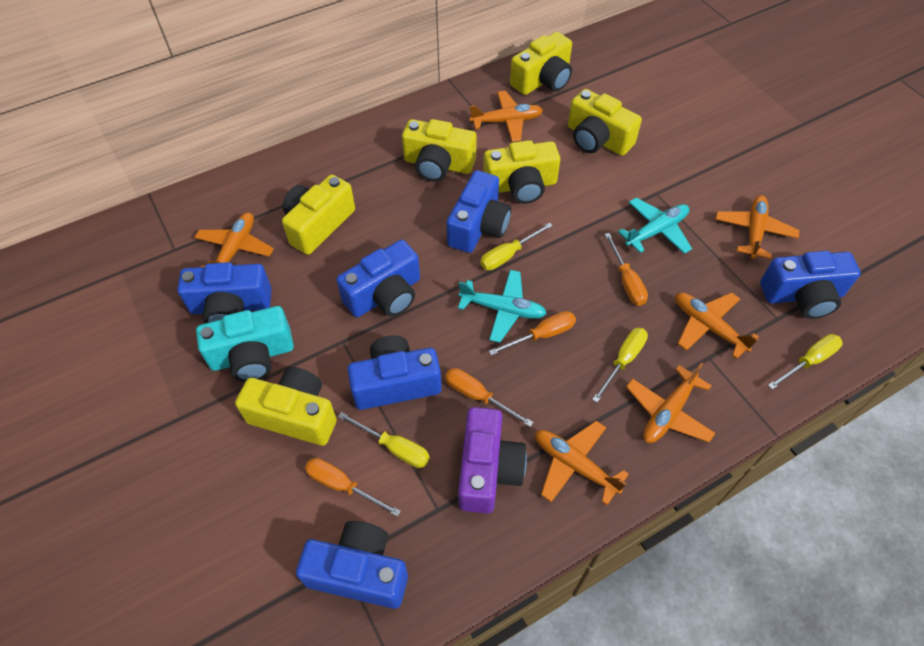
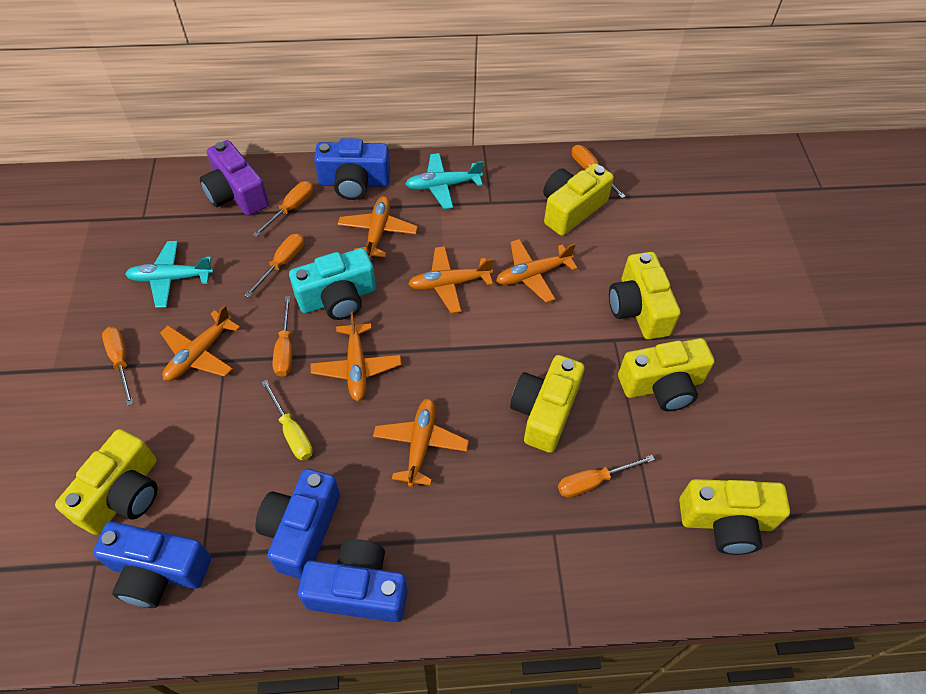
blue camera: 6 -> 4
orange screwdriver: 4 -> 6
yellow screwdriver: 4 -> 1

